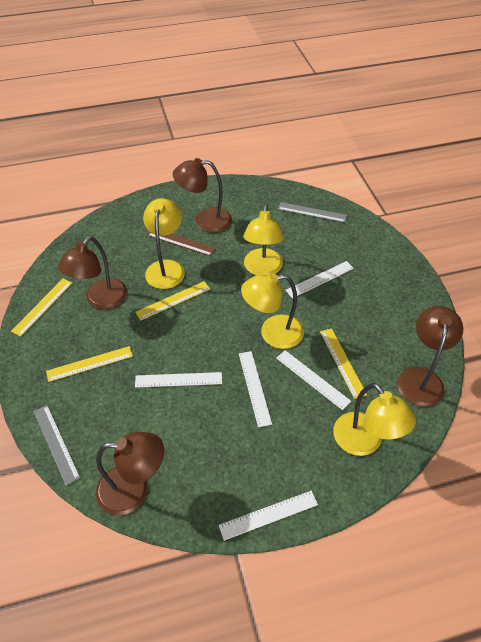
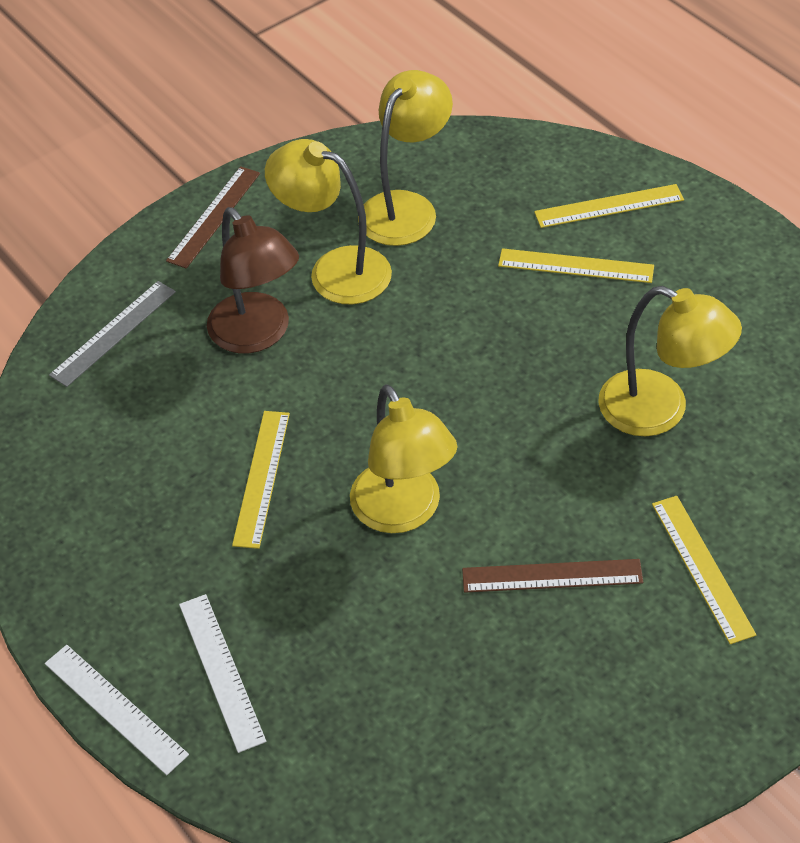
brown lamp: 4 -> 1
brown ruler: 1 -> 2
grey ruler: 2 -> 1
white ruler: 5 -> 2

